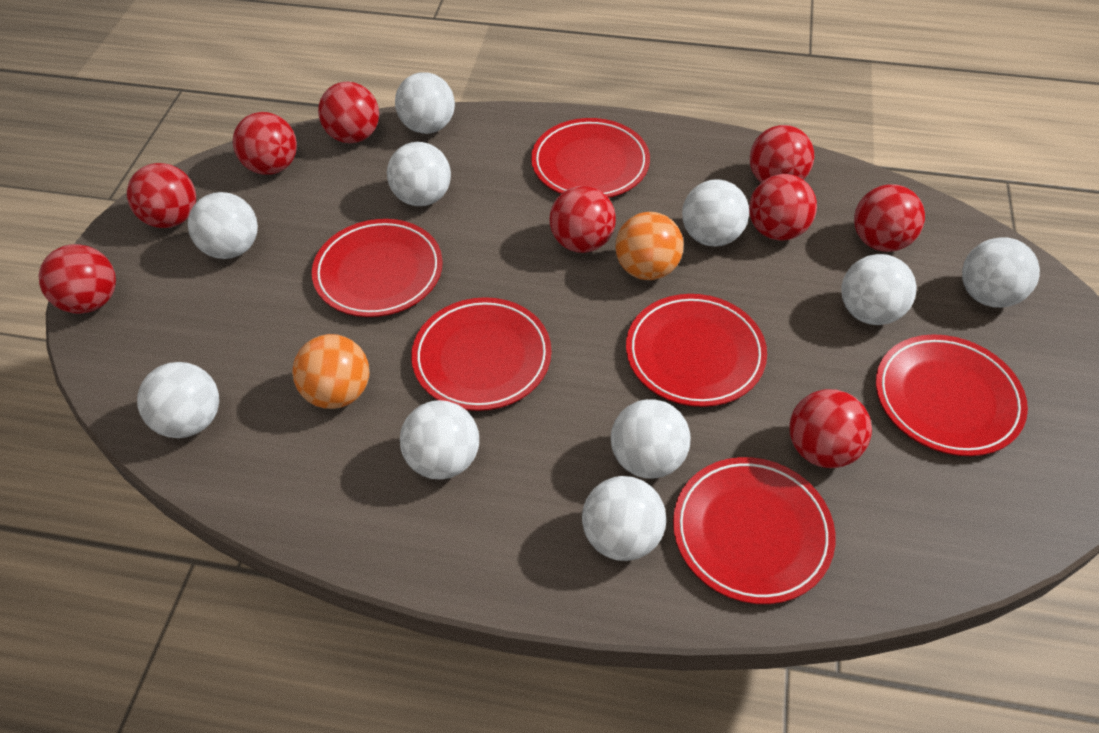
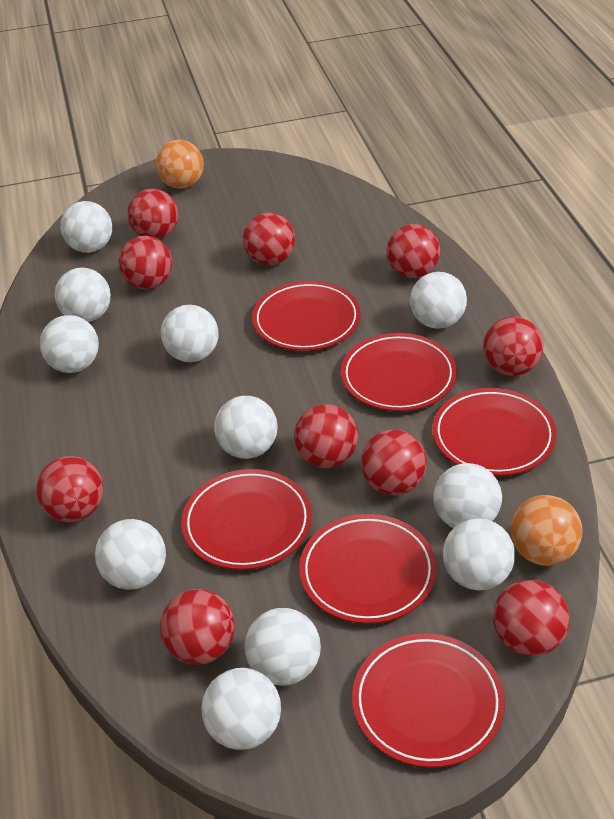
red ball: 9 -> 10
white ball: 10 -> 11

